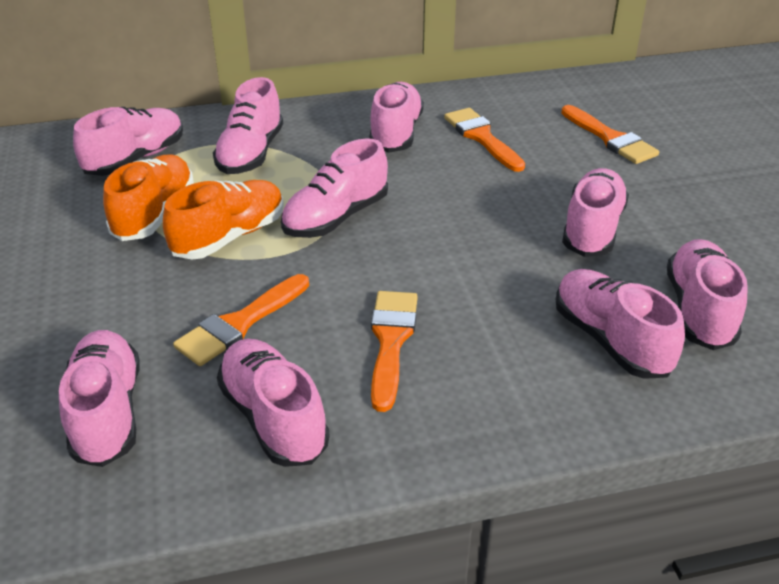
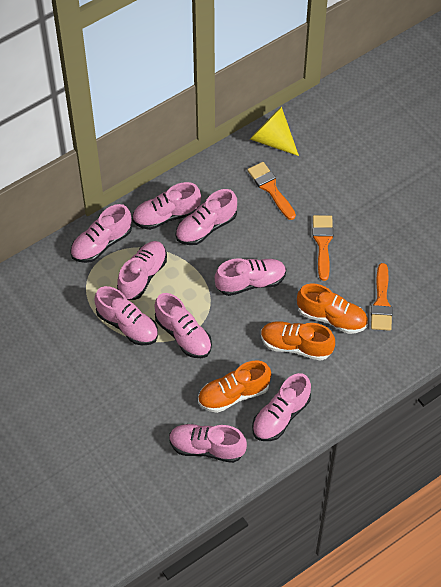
orange brush: 4 -> 3
orange shoe: 2 -> 3
yellow cone: 0 -> 1

